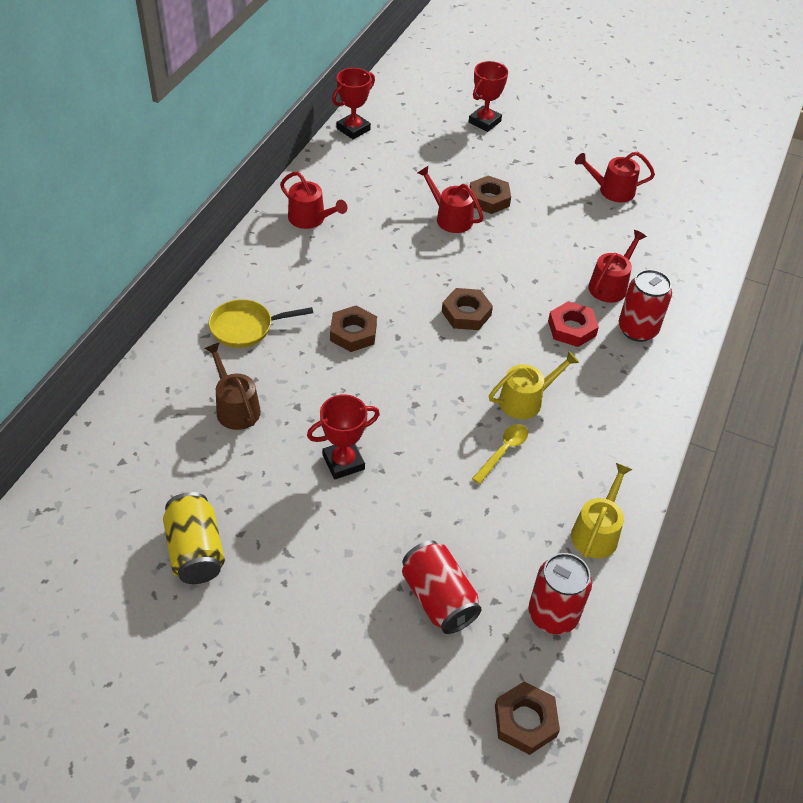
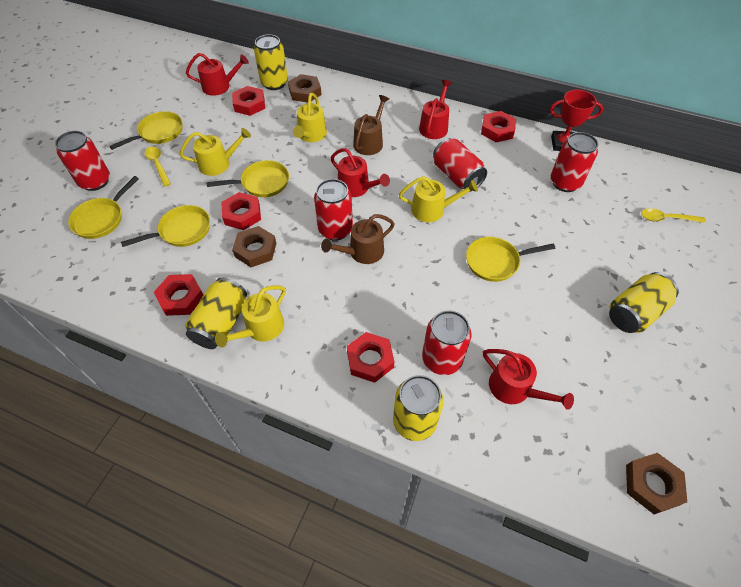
brown nut: 4 -> 3
brown watering can: 1 -> 2
red can: 3 -> 5
red nut: 1 -> 5
red trophy: 3 -> 1
yellow can: 1 -> 4
yellow pan: 1 -> 5
yellow spoon: 1 -> 2
yellow watering can: 2 -> 4

